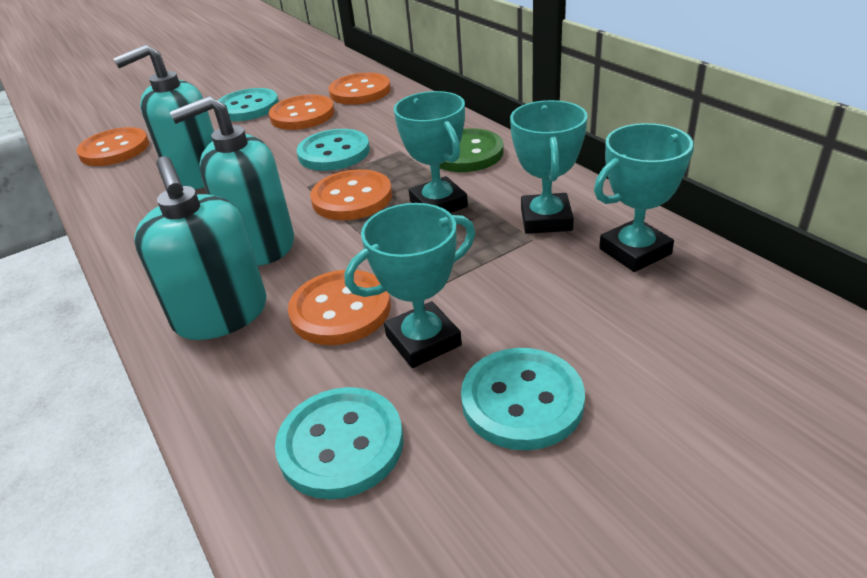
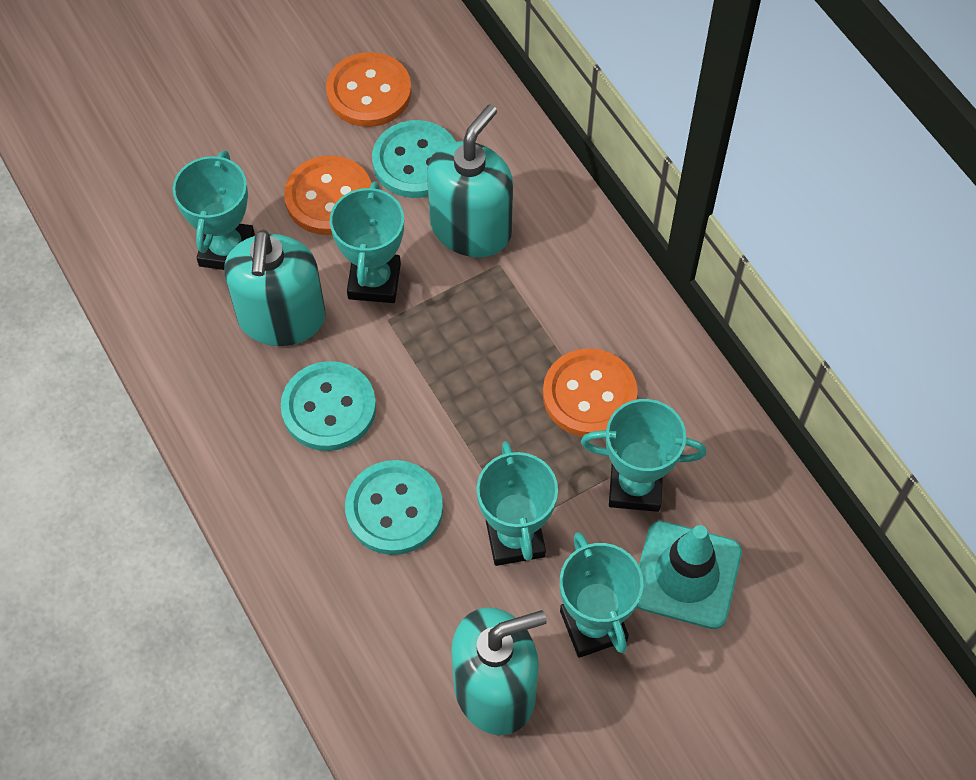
green button: 1 -> 0
orange button: 5 -> 3
turquoise button: 4 -> 3
turquoise traffic cone: 0 -> 1
turquoise trophy: 4 -> 5

